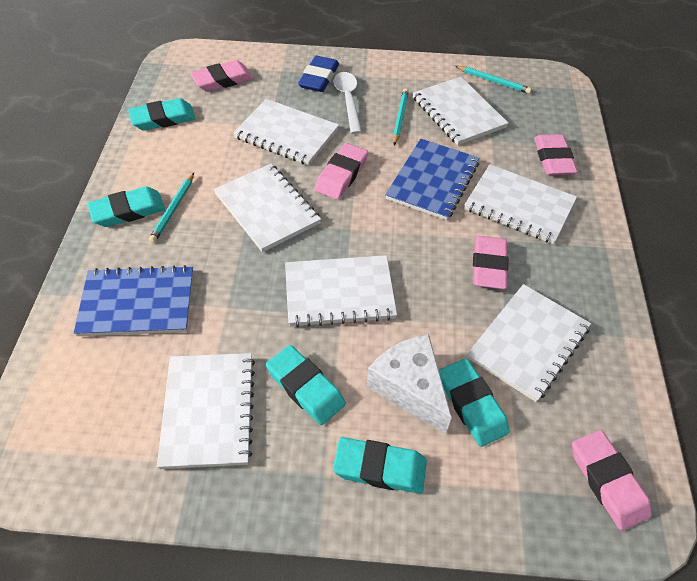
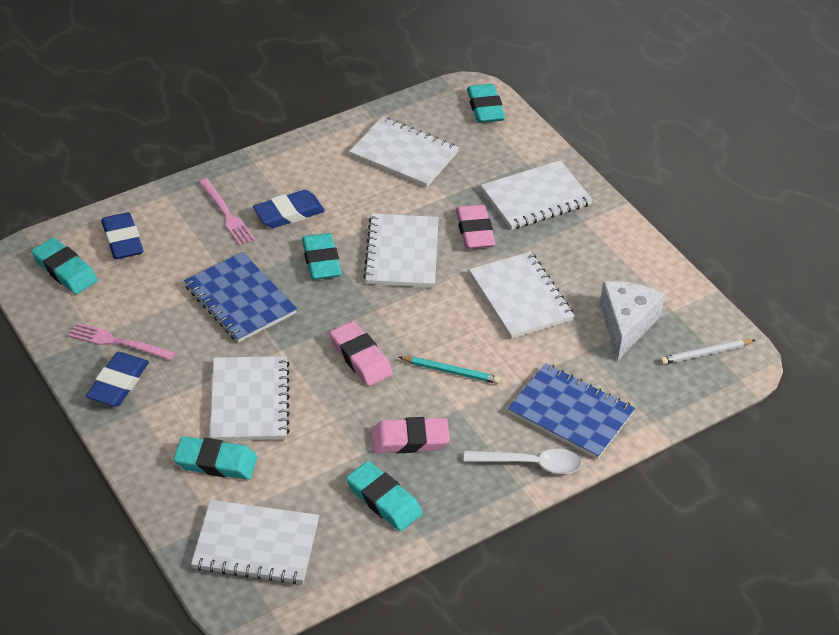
blue eraser: 1 -> 3
pink eraser: 5 -> 3
pink fork: 0 -> 2
turquoise pencil: 3 -> 1
white notebook: 7 -> 6
white pencil: 0 -> 1

